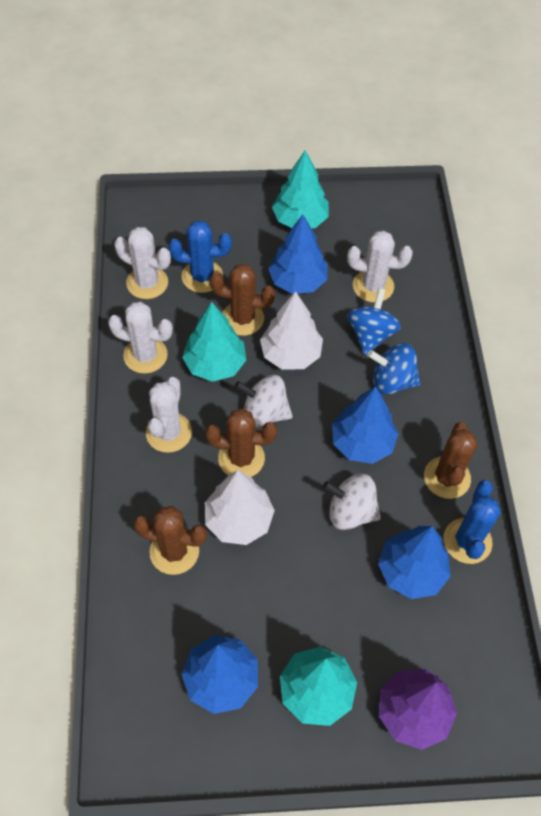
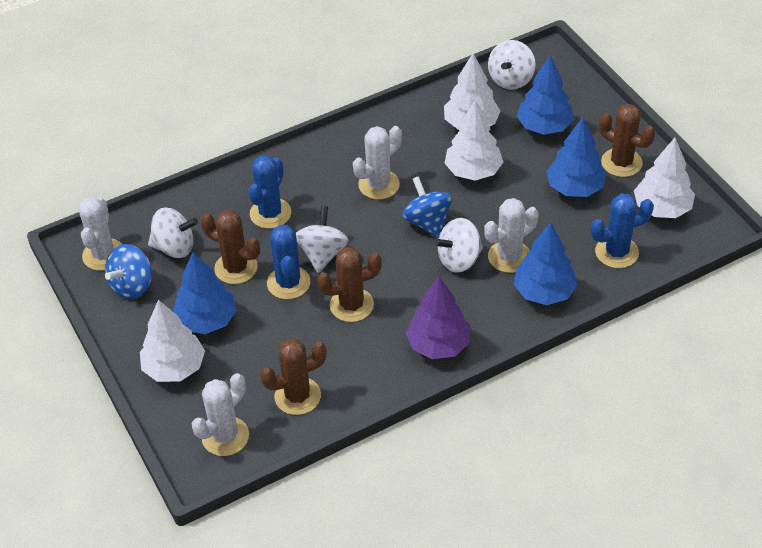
blue cactus: 2 -> 3
turquoise tree: 3 -> 0
white spinning top: 2 -> 4
white tree: 2 -> 4

